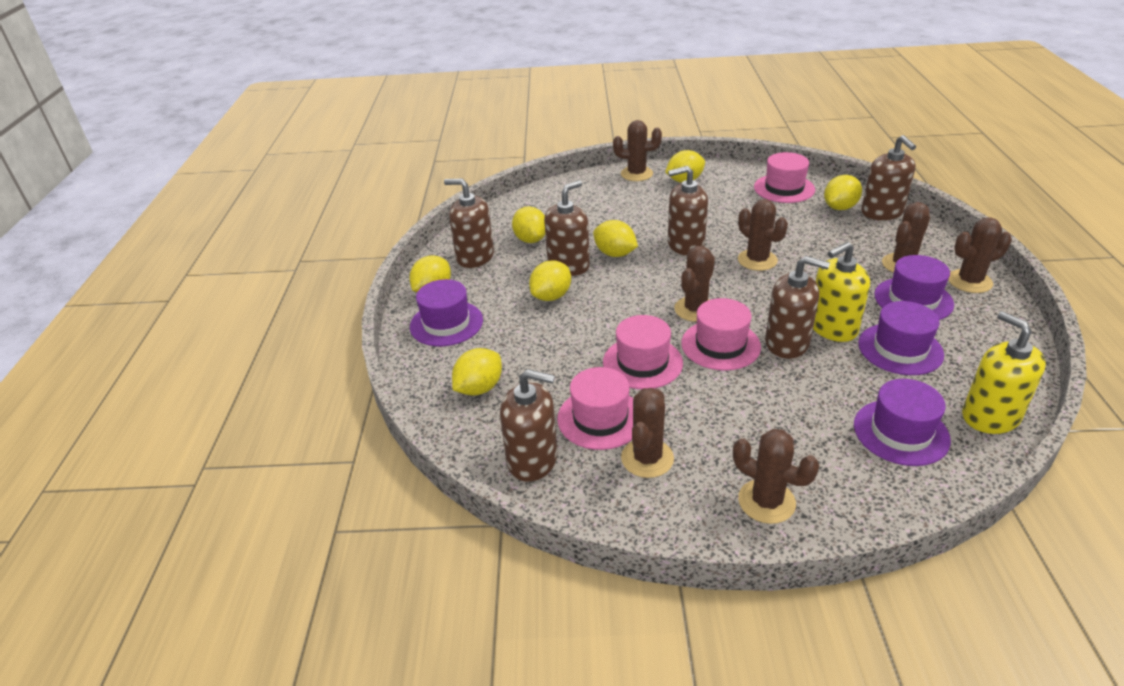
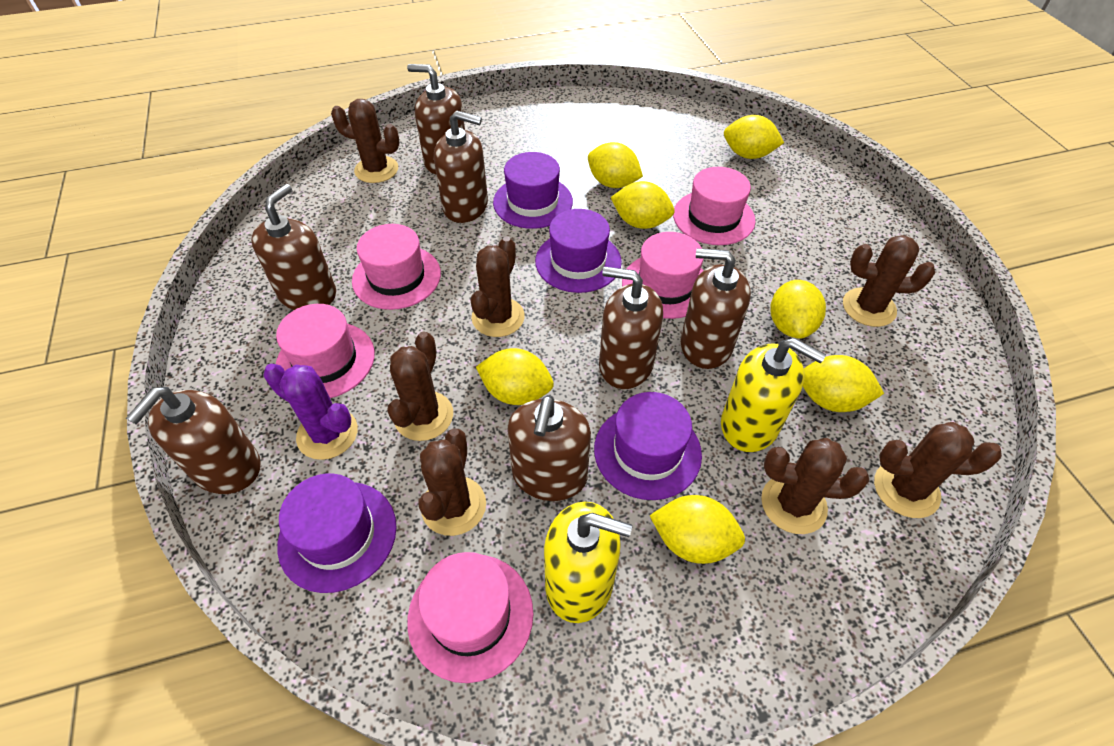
brown soap dispenser: 6 -> 7
pink hat: 4 -> 5
purple cactus: 0 -> 1

